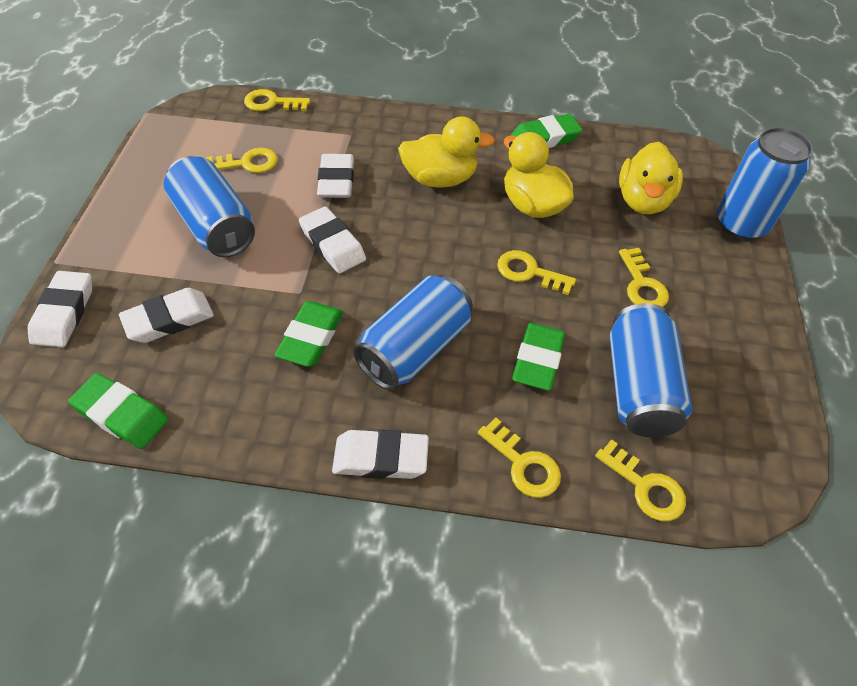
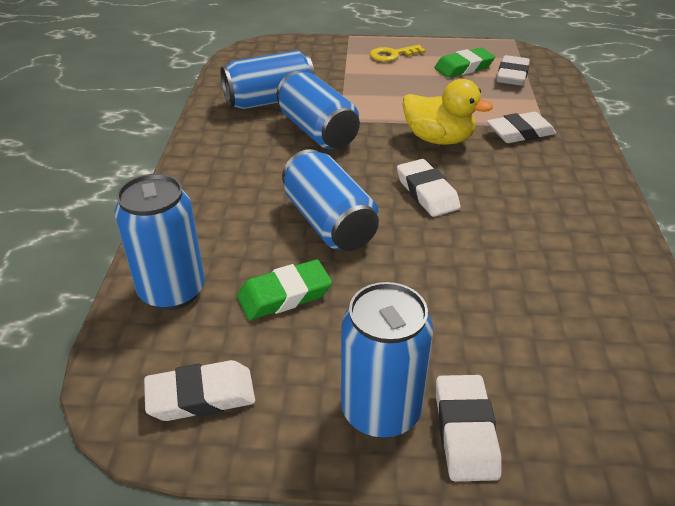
blue can: 4 -> 5
green eraser: 4 -> 2
yellow duck: 3 -> 1
yellow key: 6 -> 1

